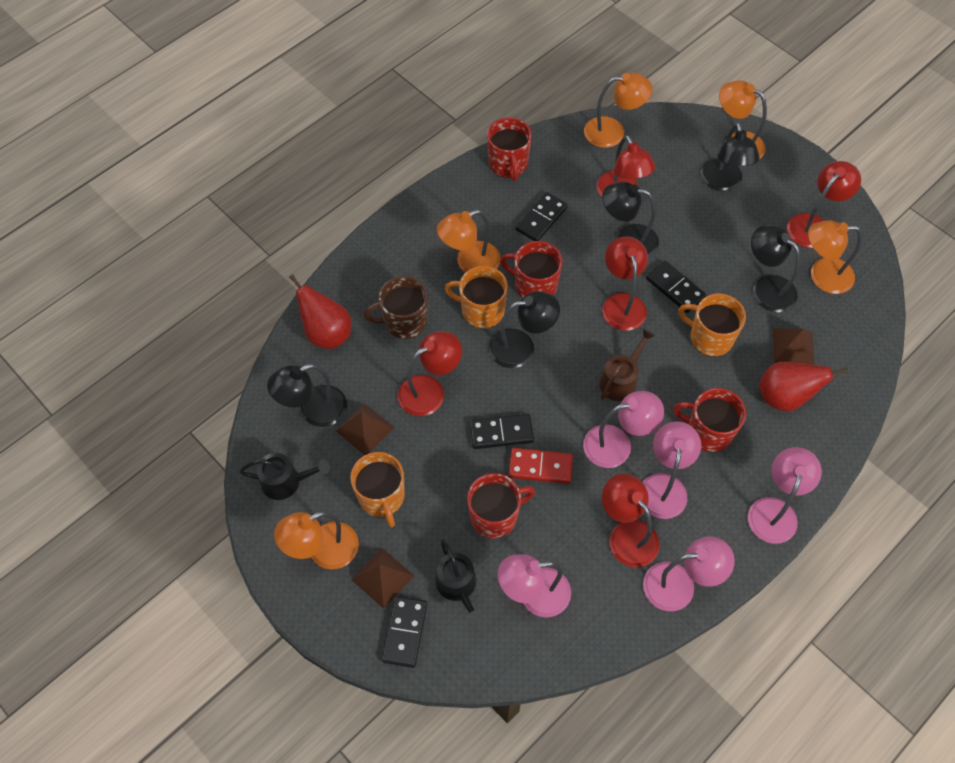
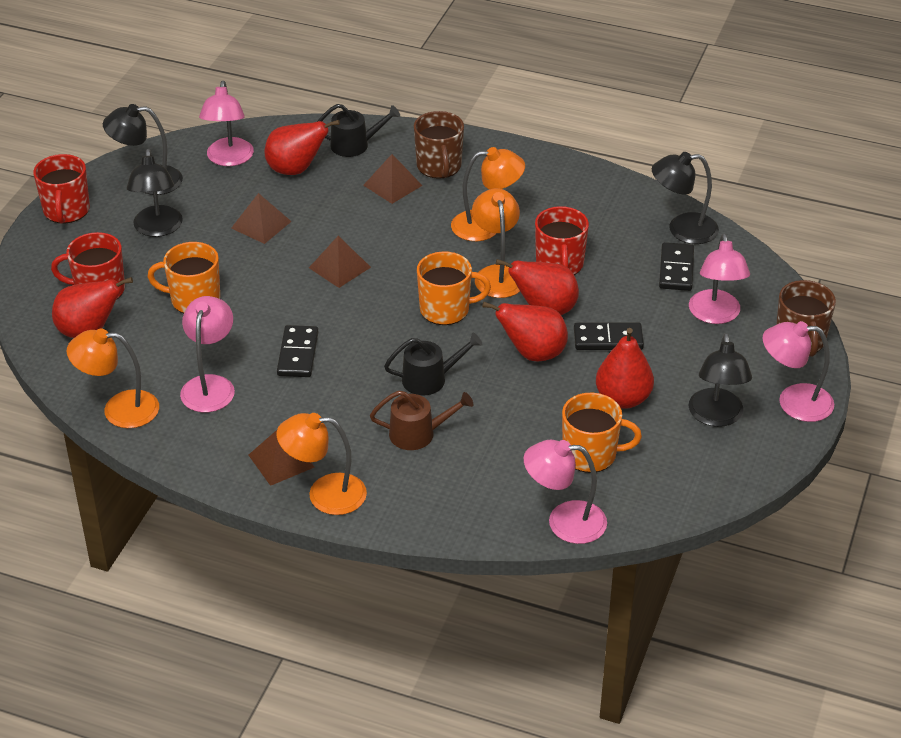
black domino: 4 -> 3
black lamp: 5 -> 4
brown mug: 1 -> 2
brown pyramid: 3 -> 4
orange lamp: 5 -> 4
red domino: 1 -> 0
red lamp: 5 -> 0
red mug: 4 -> 3
red pear: 2 -> 5

